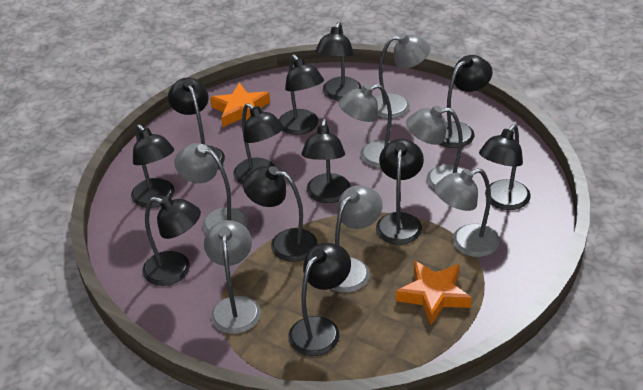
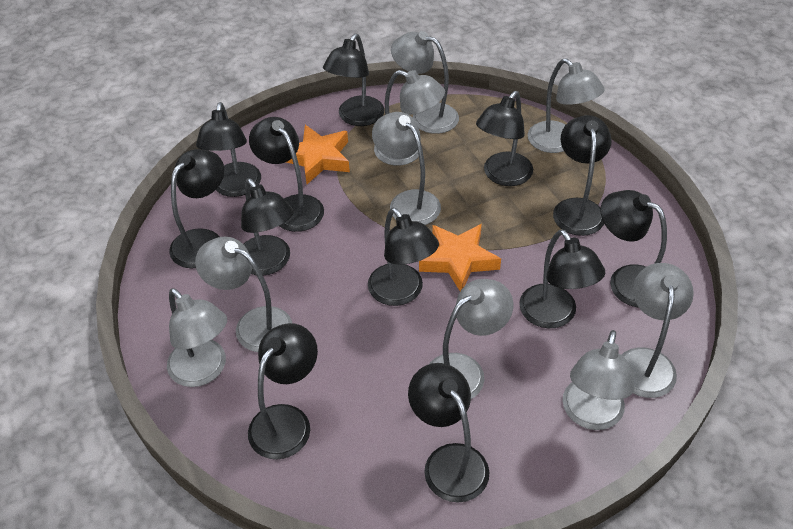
grey lamp: 7 -> 9

